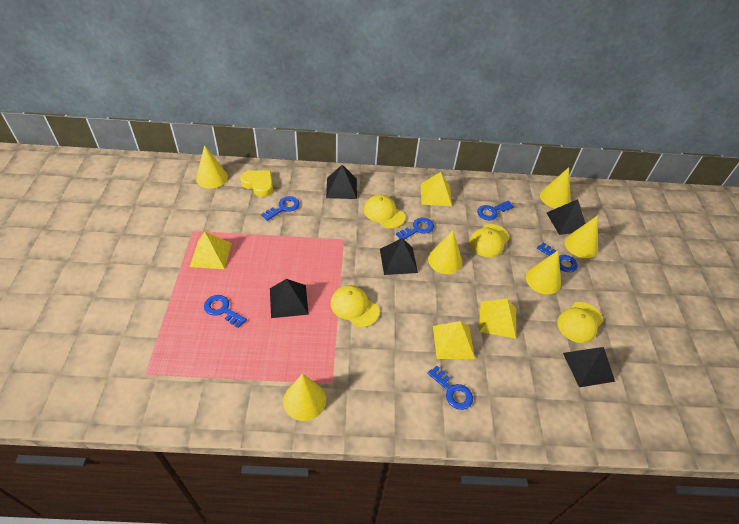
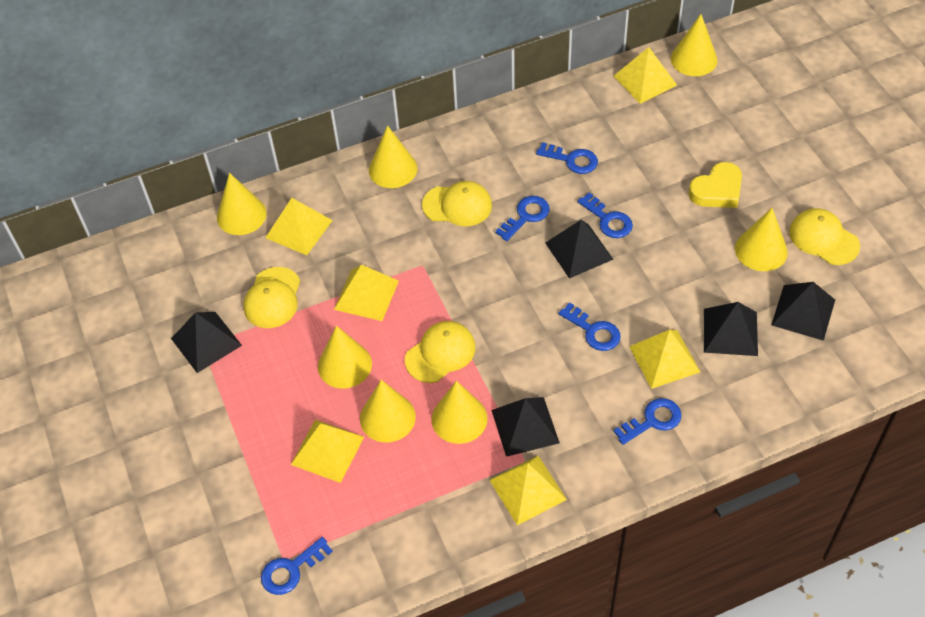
yellow cone: 6 -> 7
yellow pyramid: 4 -> 6

